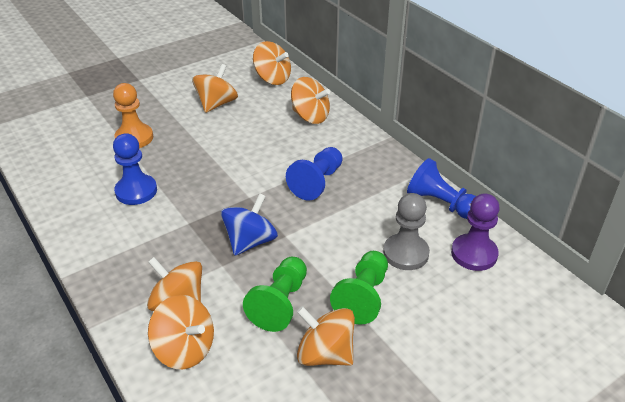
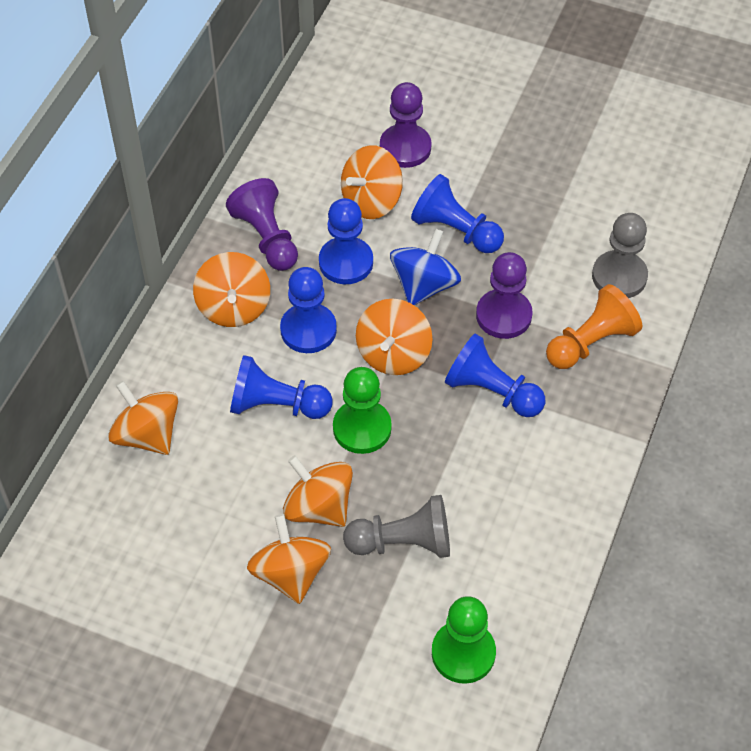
blue pawn: 3 -> 5
grey pawn: 1 -> 2
purple pawn: 1 -> 3

